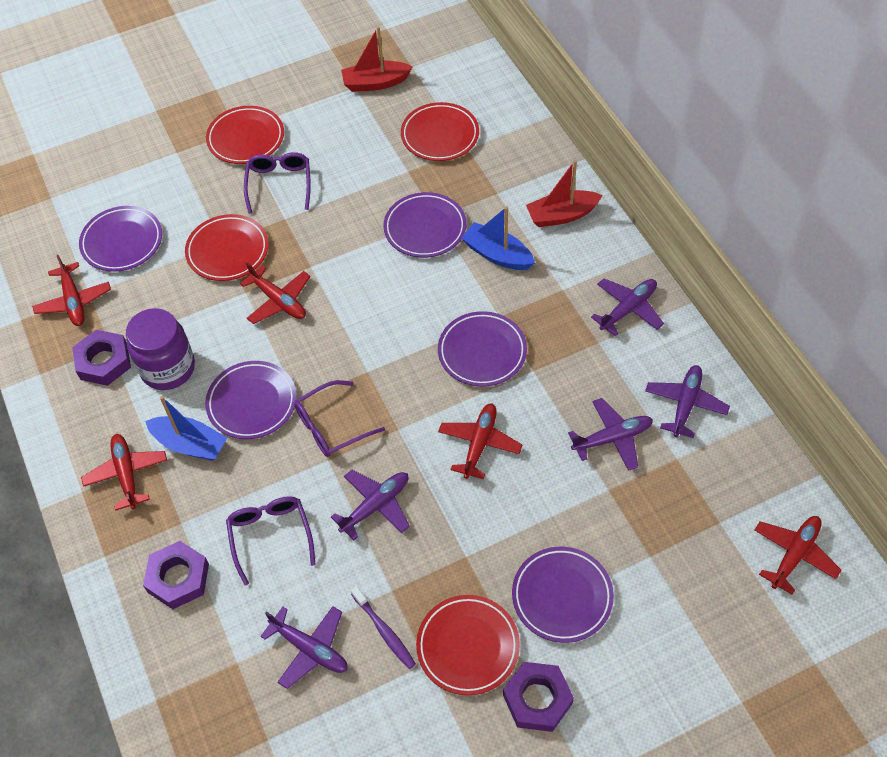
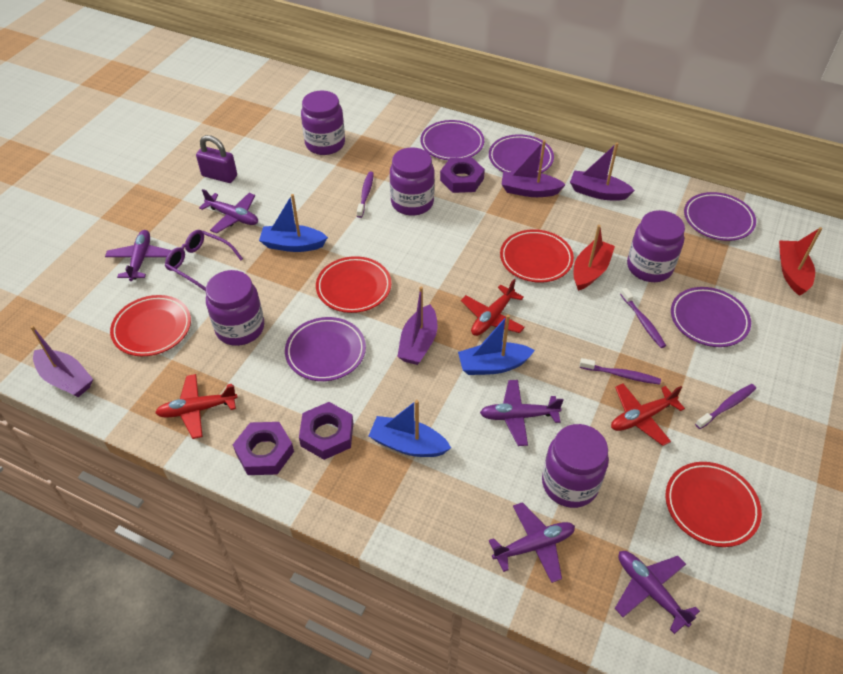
blue boat: 2 -> 3
purple boat: 0 -> 4
purple glasses: 3 -> 1
purple jar: 1 -> 5
purple padlock: 0 -> 1
purple toothbrush: 1 -> 4
red plane: 5 -> 3

